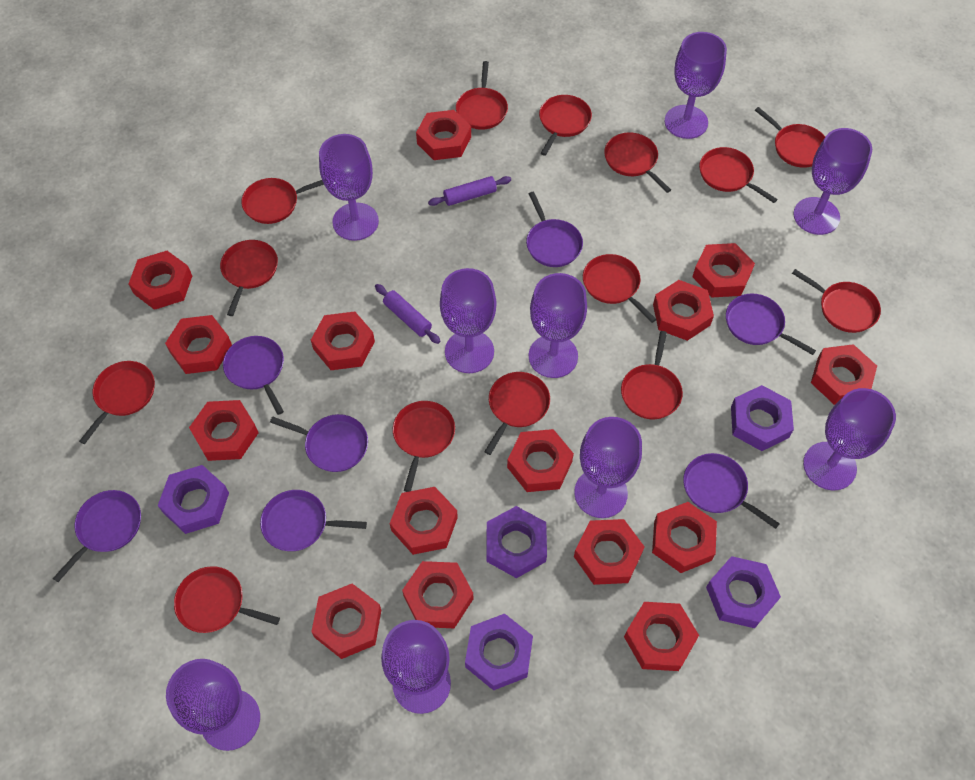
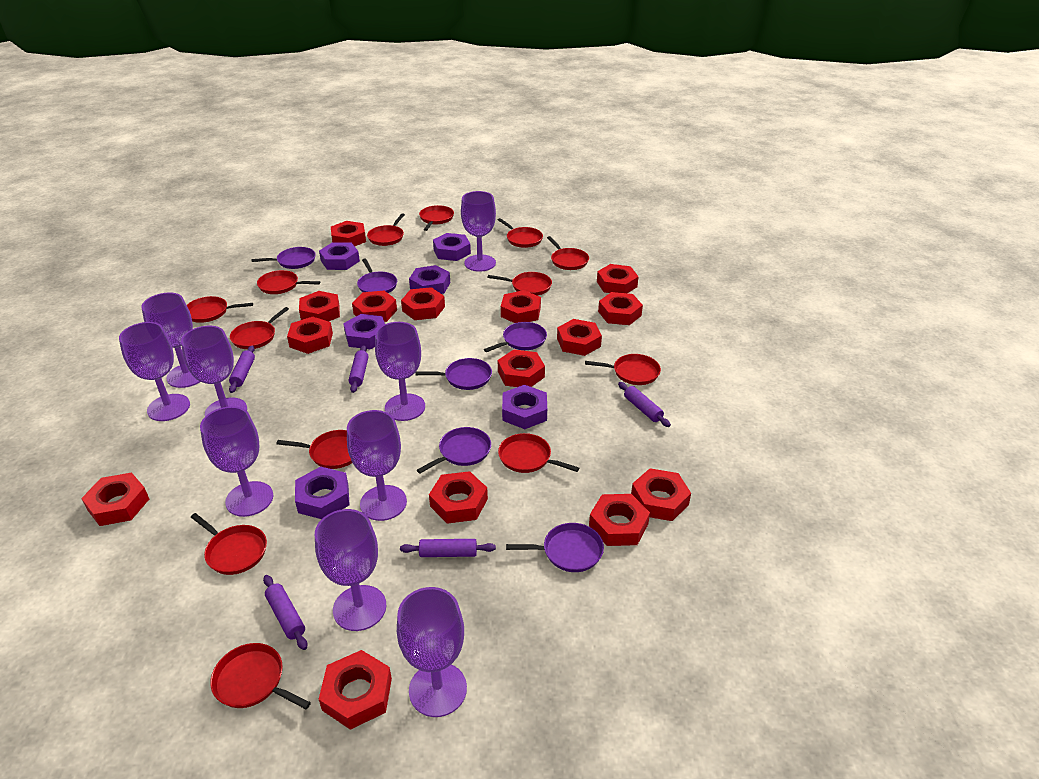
purple nut: 5 -> 6
purple pan: 7 -> 6
purple rolling pin: 2 -> 5
red pan: 14 -> 13

